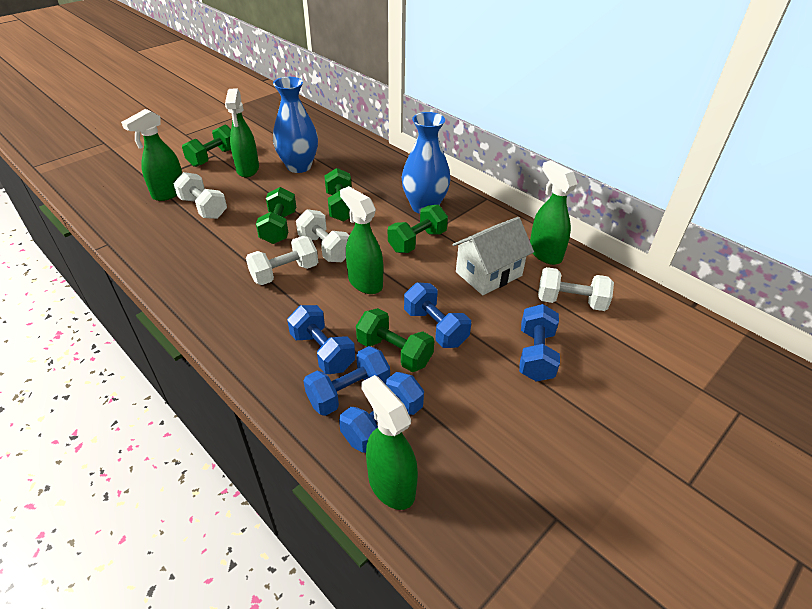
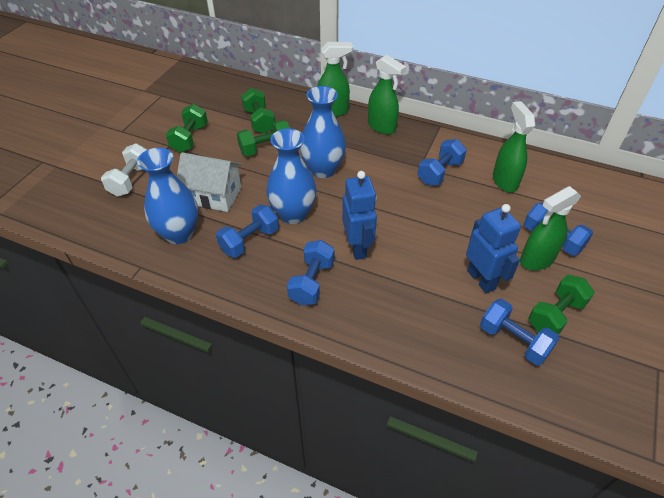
blue robot: 0 -> 2
blue vase: 2 -> 3
green dumbbell: 5 -> 4
green spray bottle: 5 -> 4
white dumbbell: 4 -> 1

